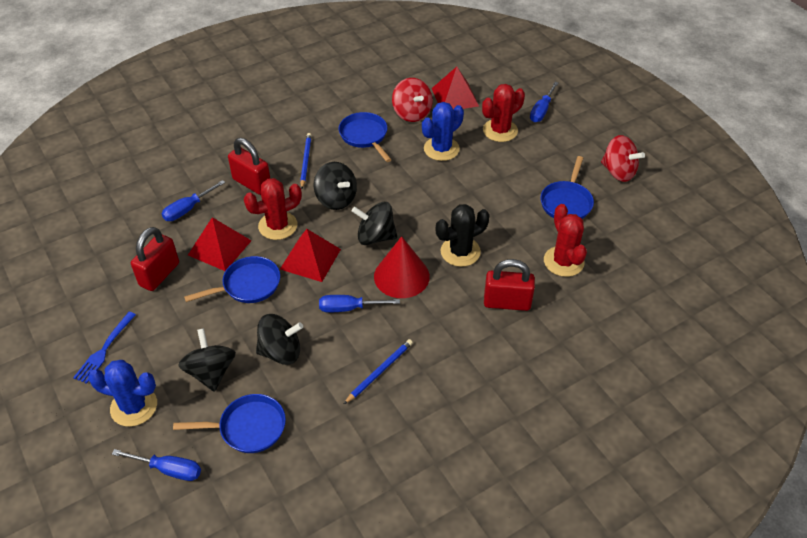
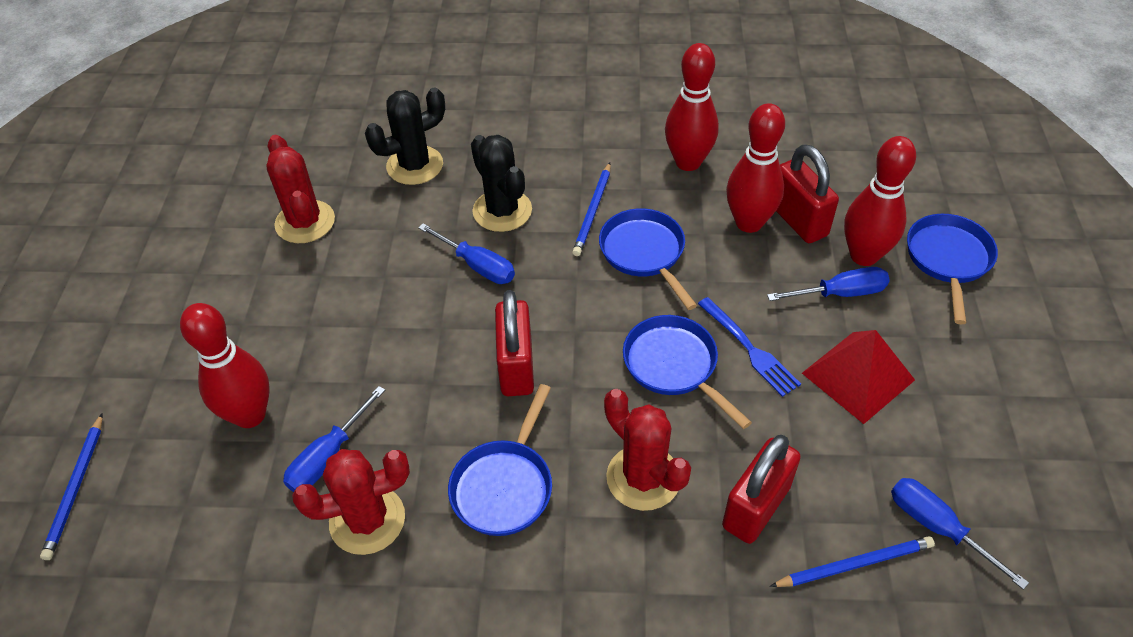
black cactus: 1 -> 2
black spinning top: 4 -> 0
blue cactus: 2 -> 0
blue pencil: 2 -> 3
red bowling pin: 0 -> 4
red cone: 1 -> 0
red pyramid: 3 -> 1
red spinning top: 2 -> 0

